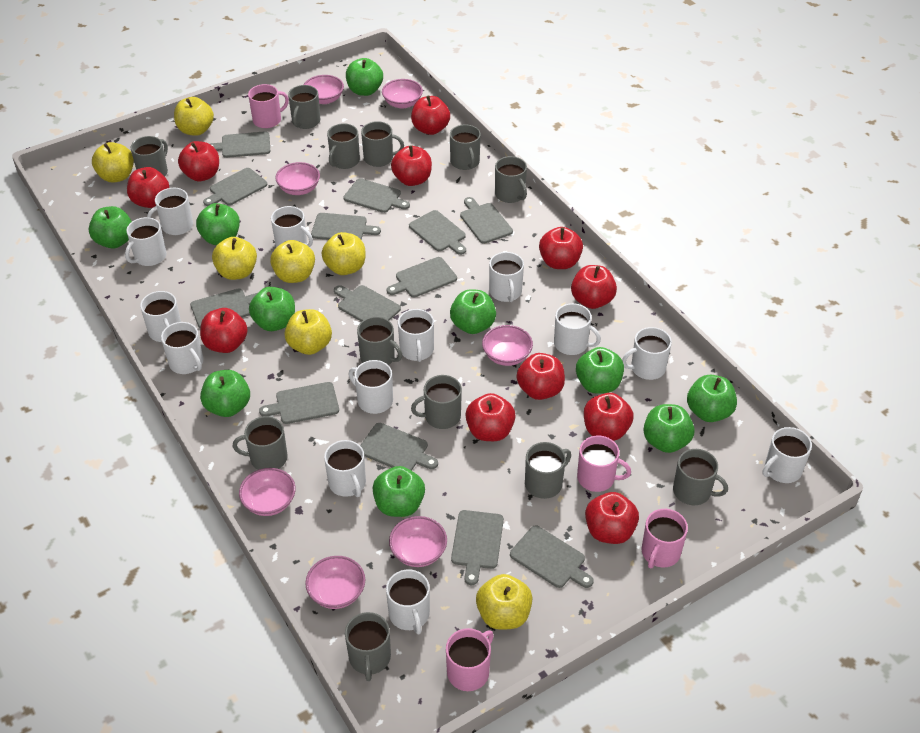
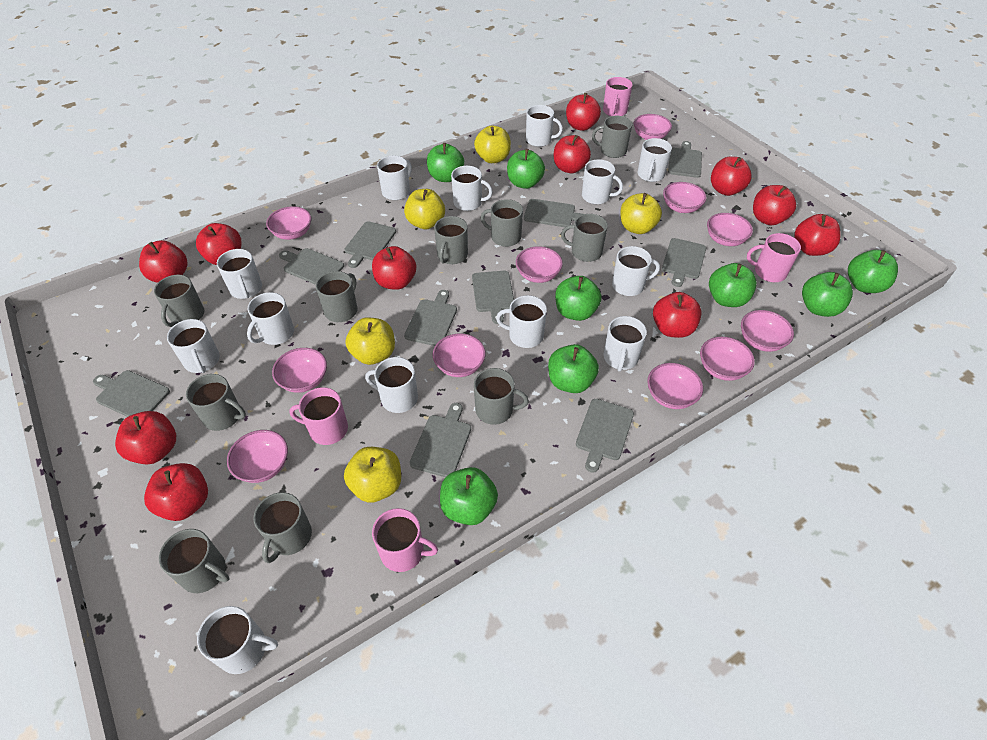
green apple: 10 -> 8
grey cutting board: 13 -> 10
grey mug: 12 -> 10
pink bowl: 7 -> 11
yellow apple: 7 -> 5

